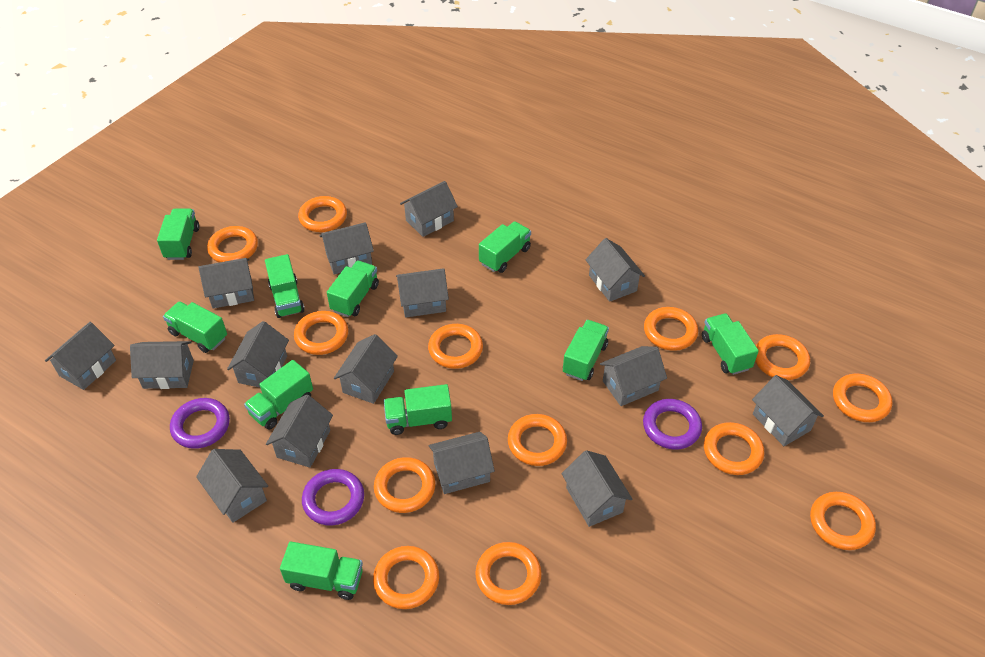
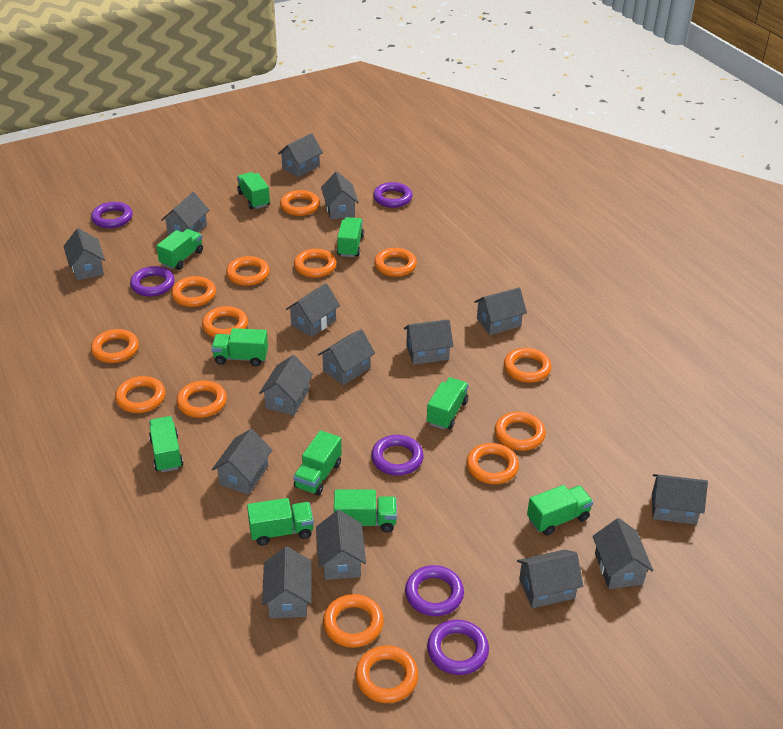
orange ring: 13 -> 14
purple ring: 3 -> 6

